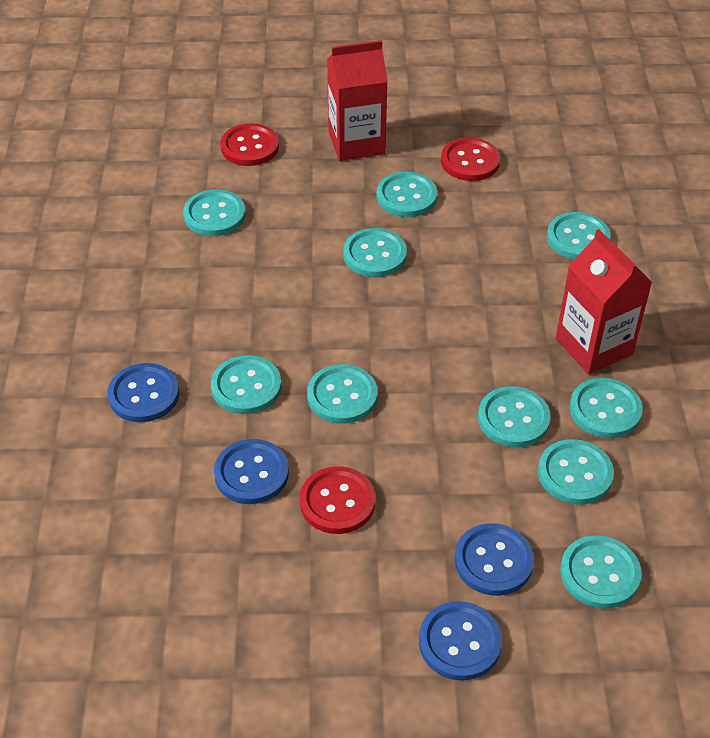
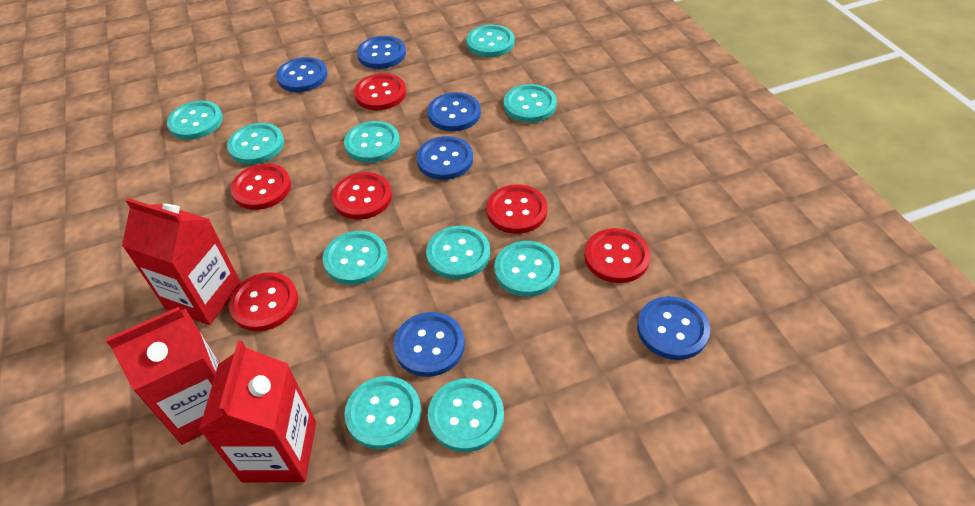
blue button: 4 -> 6
red button: 3 -> 6
red carton: 2 -> 3

